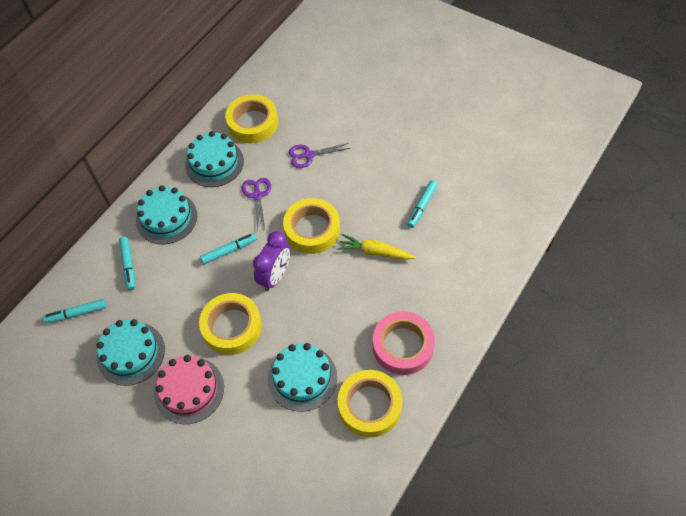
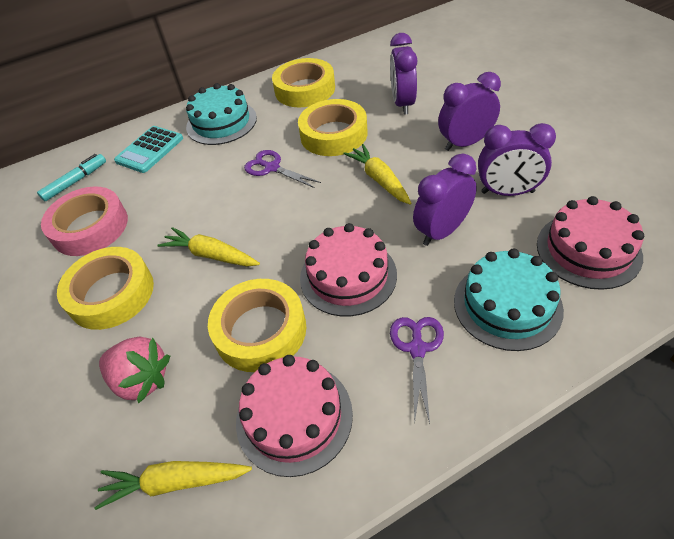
pink cake: 1 -> 3
pink strawberry: 0 -> 1
purple clock: 1 -> 4
turquoise cake: 4 -> 2
turquoise calculator: 0 -> 1
turquoise marker: 4 -> 1
yellow carrot: 1 -> 3

